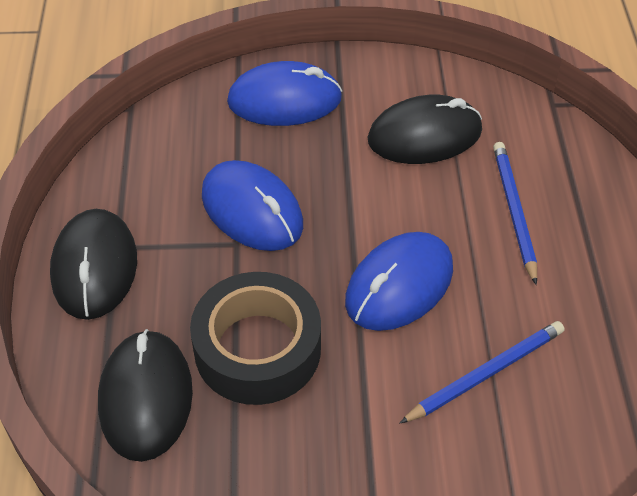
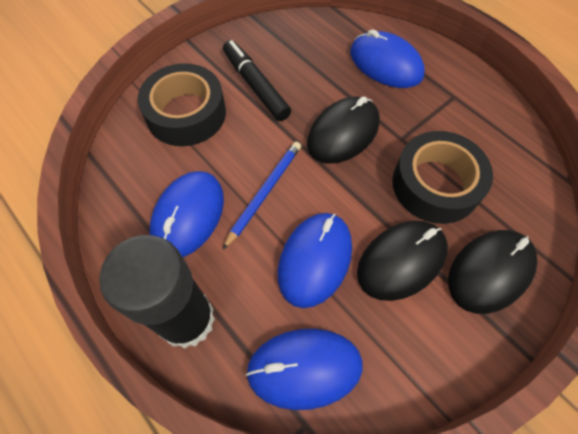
black glue stick: 0 -> 1
black marker: 0 -> 1
black tape: 1 -> 2
blue mouse: 3 -> 4
blue pencil: 2 -> 1

